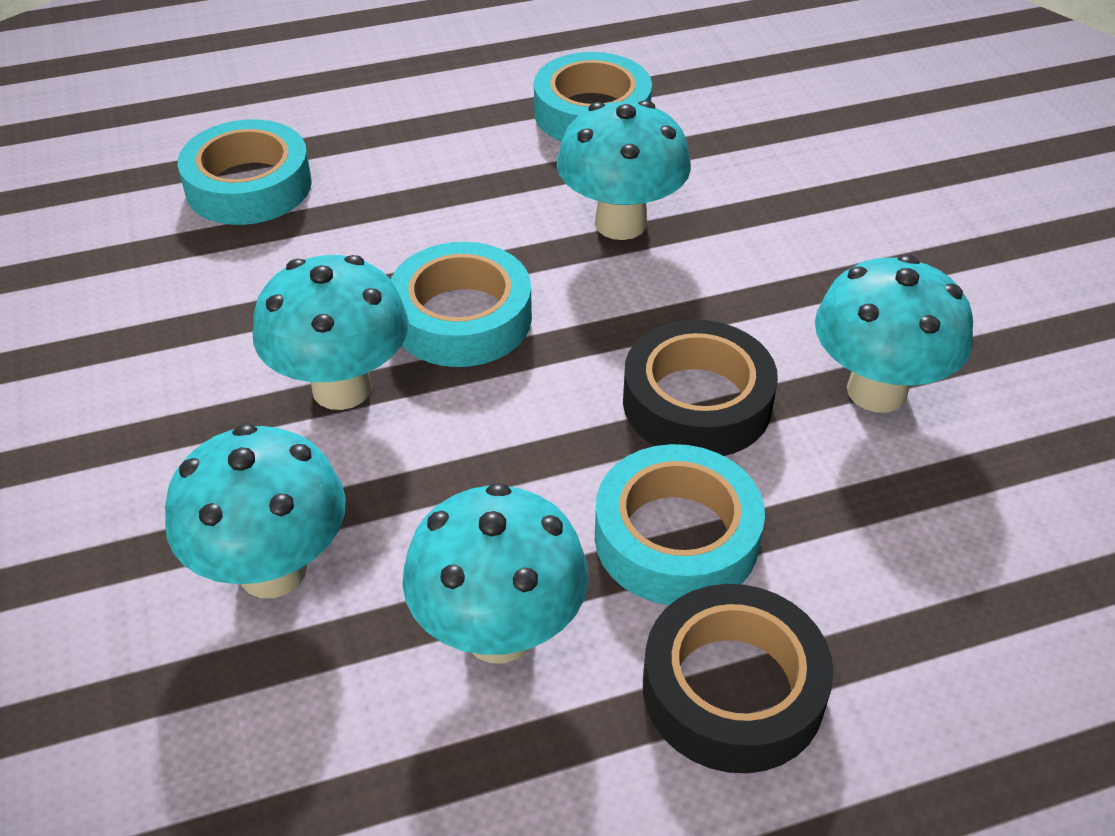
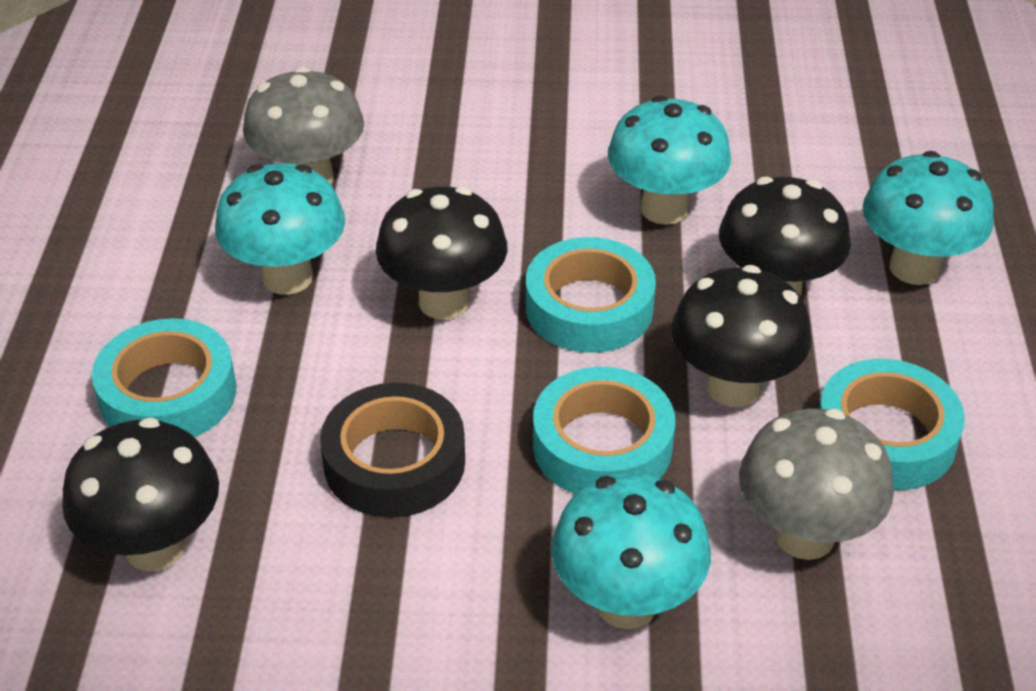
black mushroom: 0 -> 4
black tape: 2 -> 1
grey mushroom: 0 -> 2
turquoise mushroom: 5 -> 4

